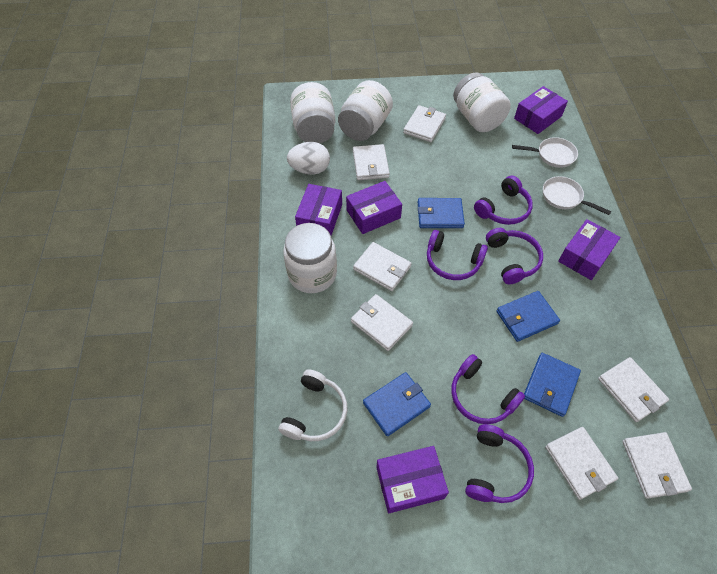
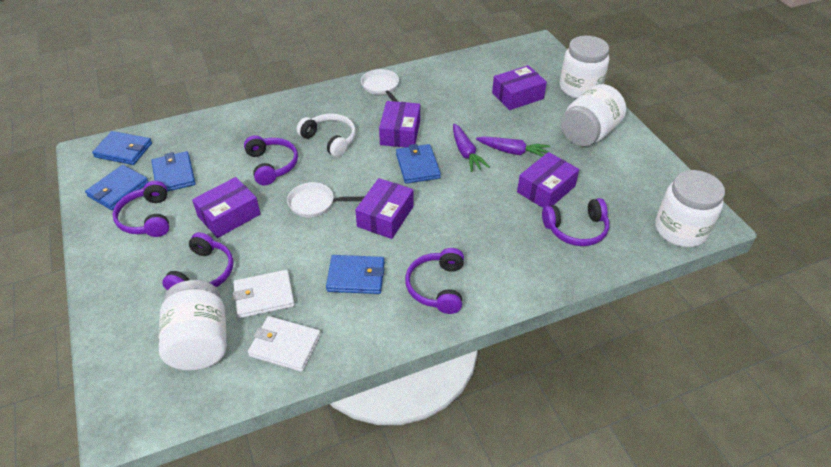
blue wallet: 4 -> 5
purple carrot: 0 -> 2
white egg: 1 -> 0
white wallet: 7 -> 2

